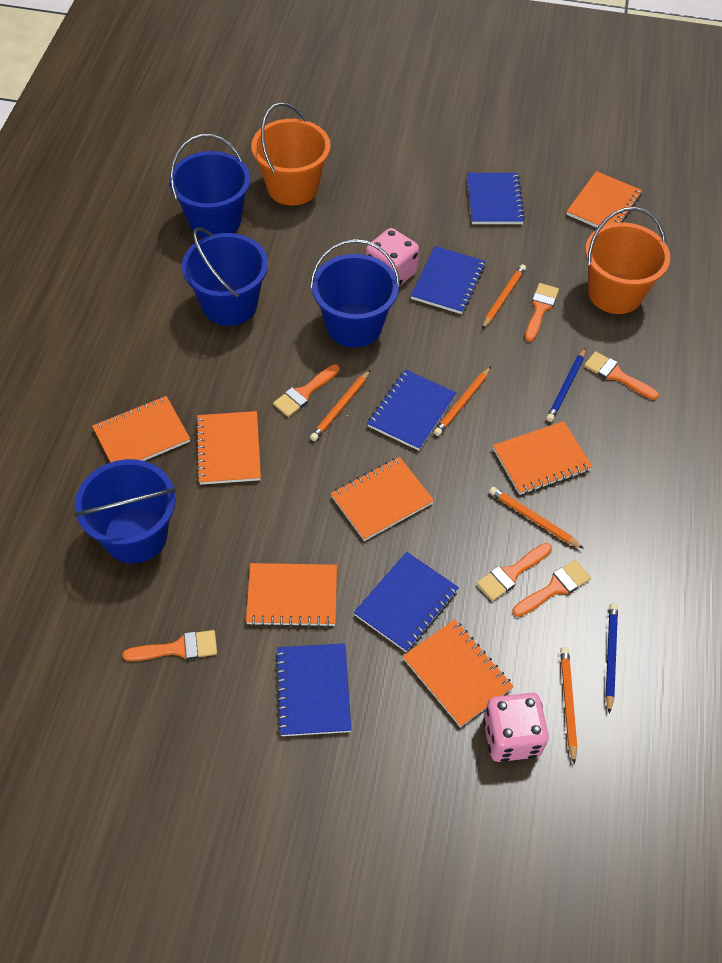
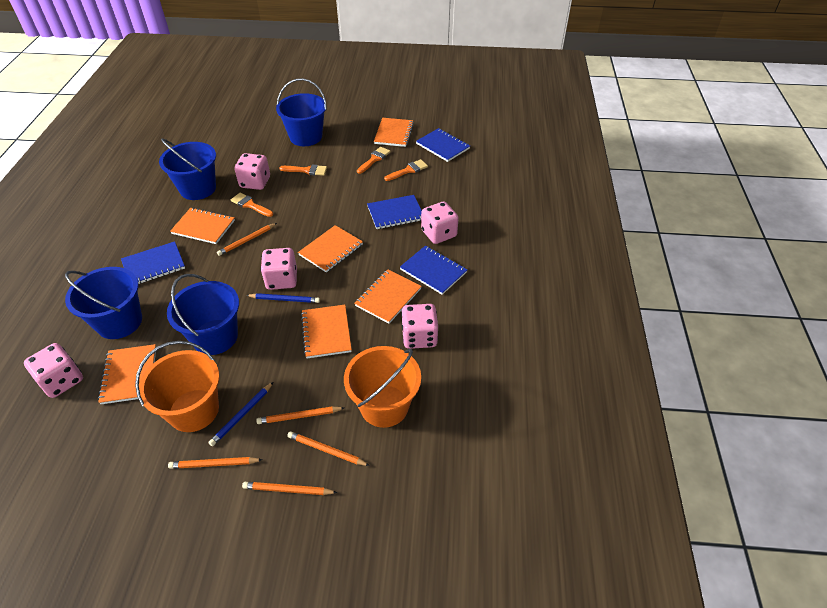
blue notebook: 5 -> 4
orange brush: 6 -> 4
orange notebook: 7 -> 6
pink dice: 2 -> 5

